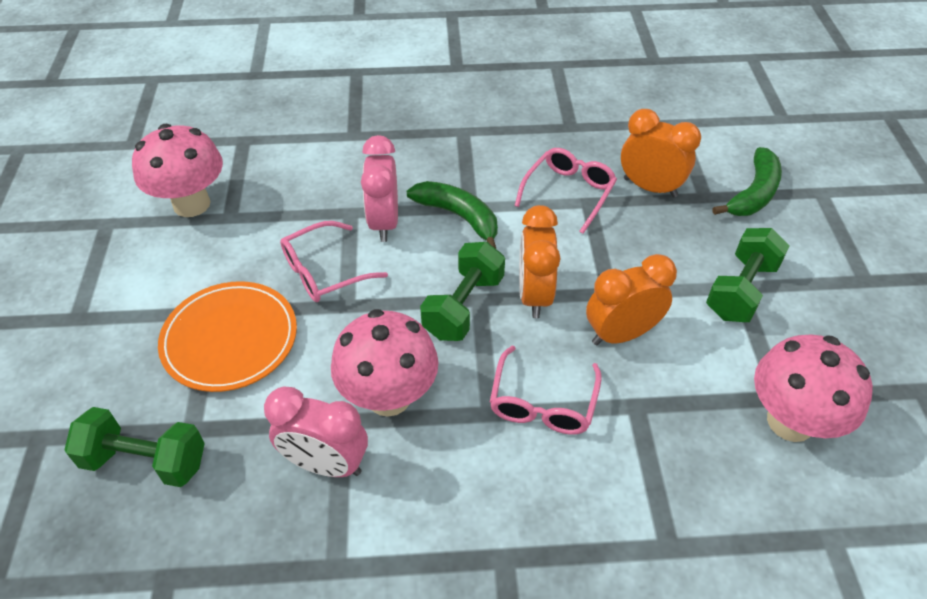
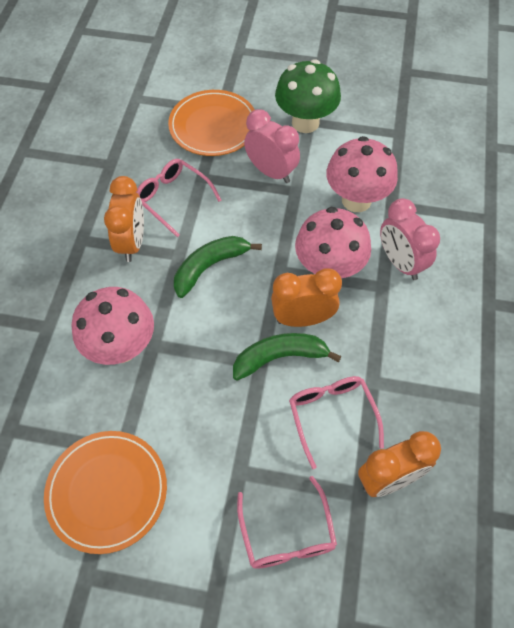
green dumbbell: 3 -> 0
green mushroom: 0 -> 1
orange plate: 1 -> 2

